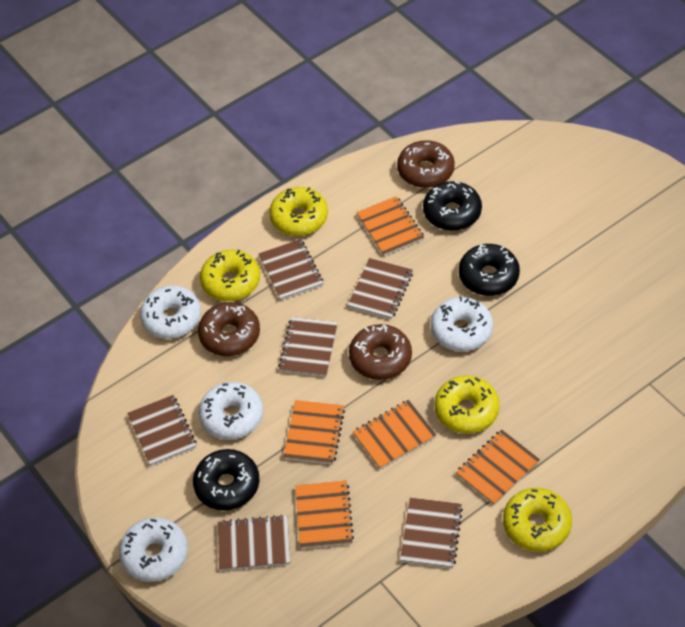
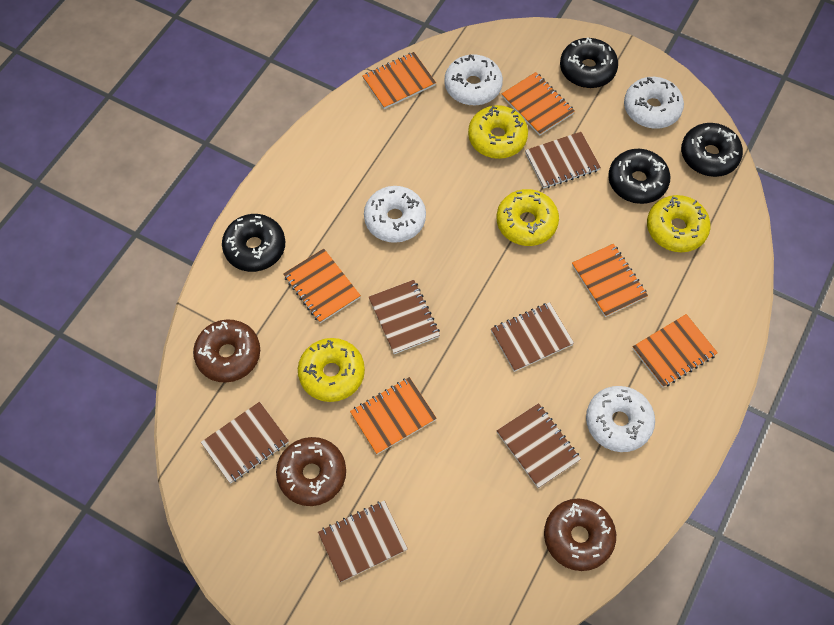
black donut: 3 -> 4
orange notebook: 5 -> 6

